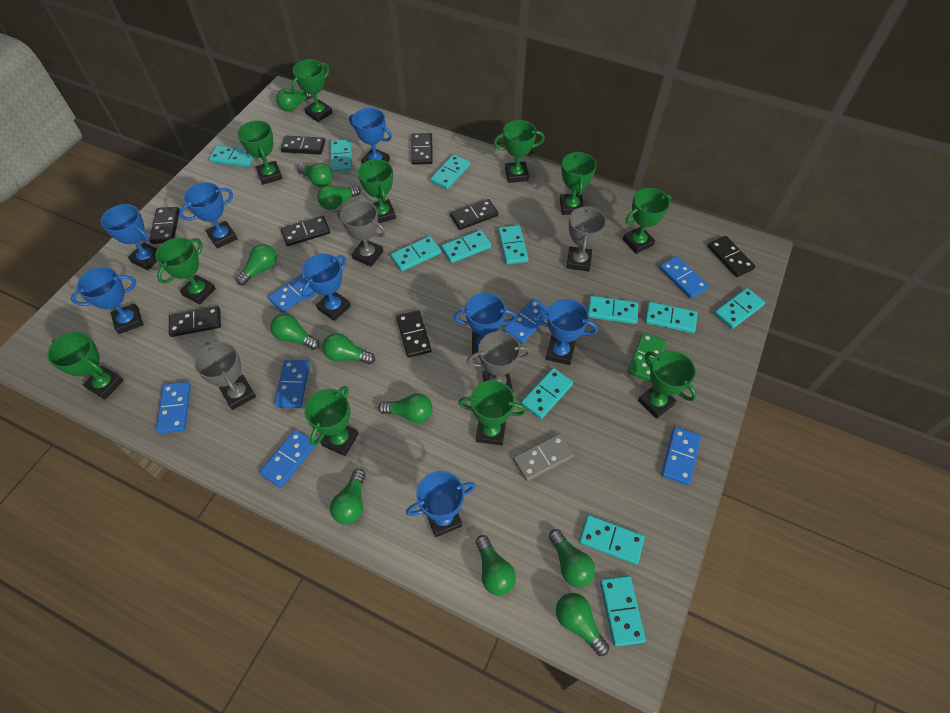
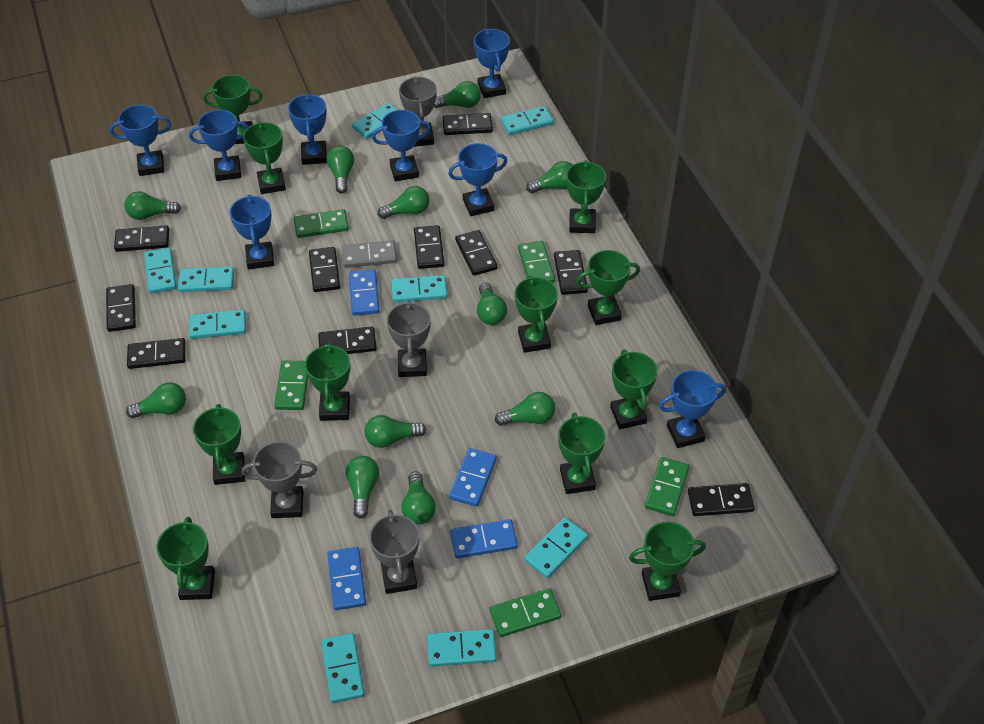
black domino: 8 -> 10
blue domino: 7 -> 4
green domino: 1 -> 5
turquoise domino: 12 -> 9

